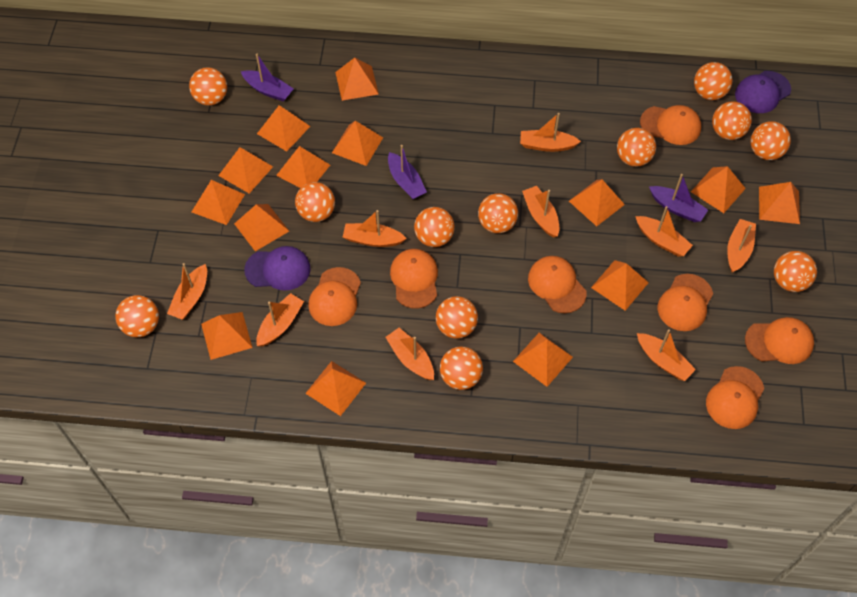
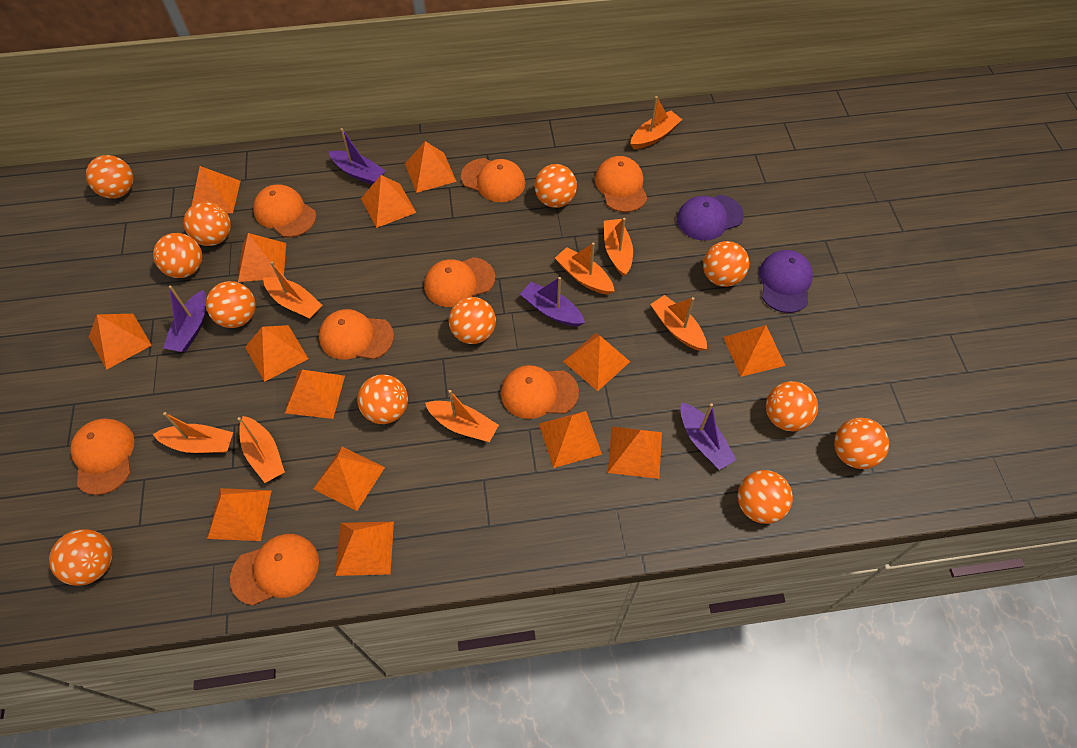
orange boat: 9 -> 8
orange cap: 7 -> 8
purple boat: 3 -> 4

